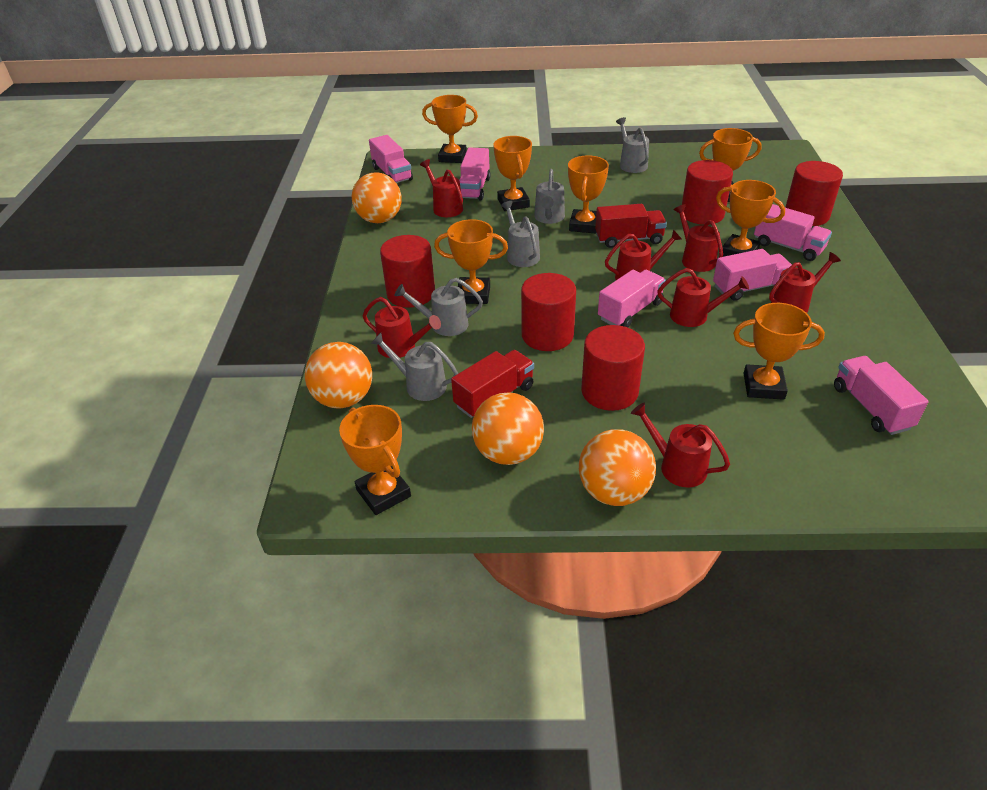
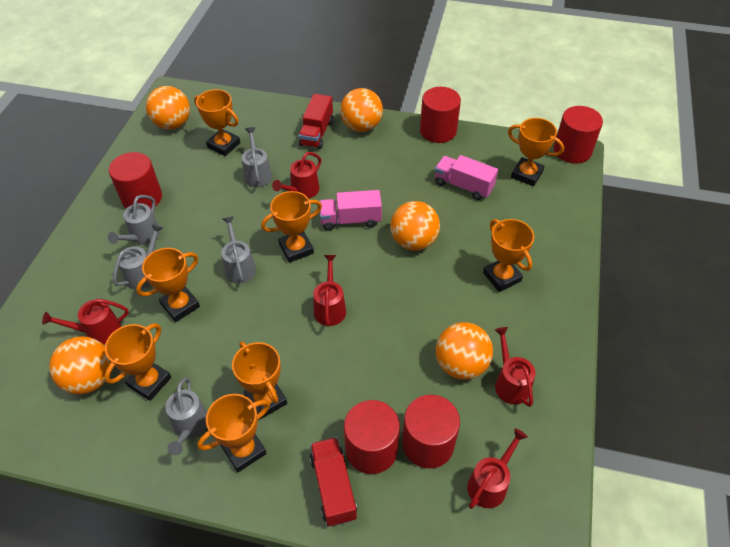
orange ball: 4 -> 5
pink truck: 6 -> 2
red watering can: 7 -> 5

